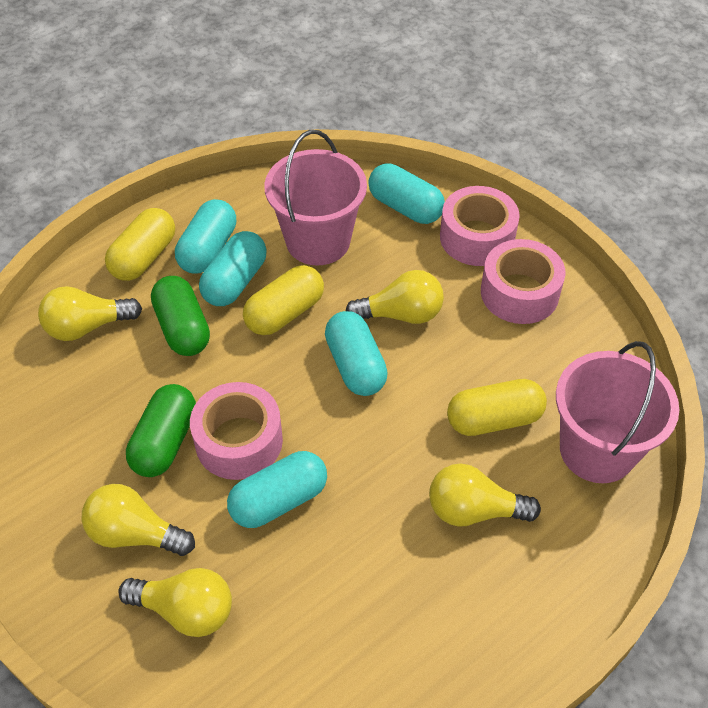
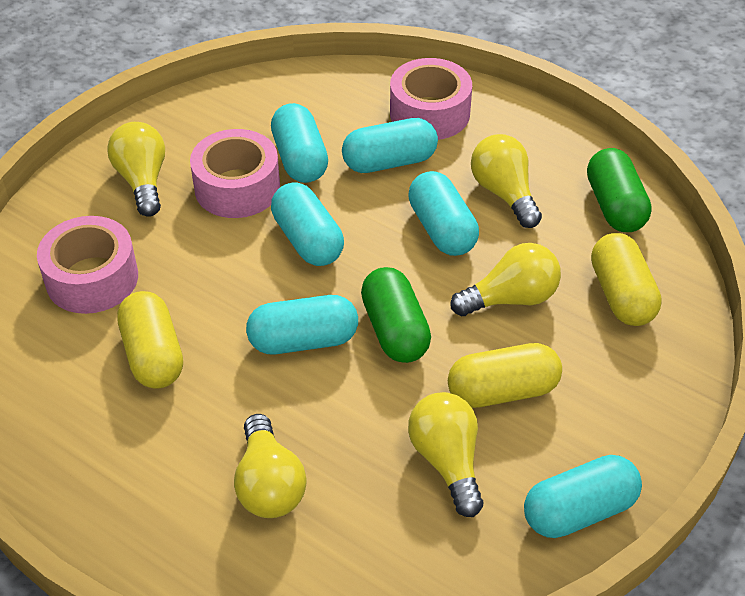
pink bucket: 2 -> 0
turquoise capsule: 5 -> 6

